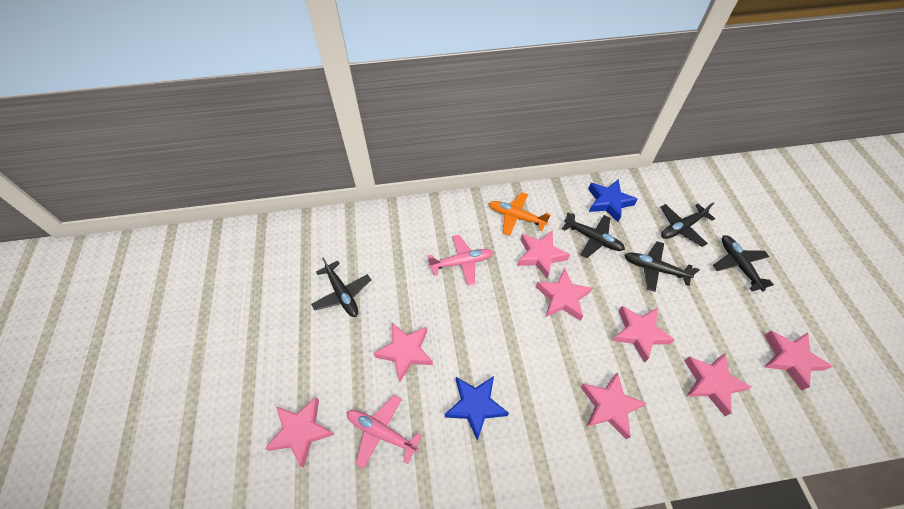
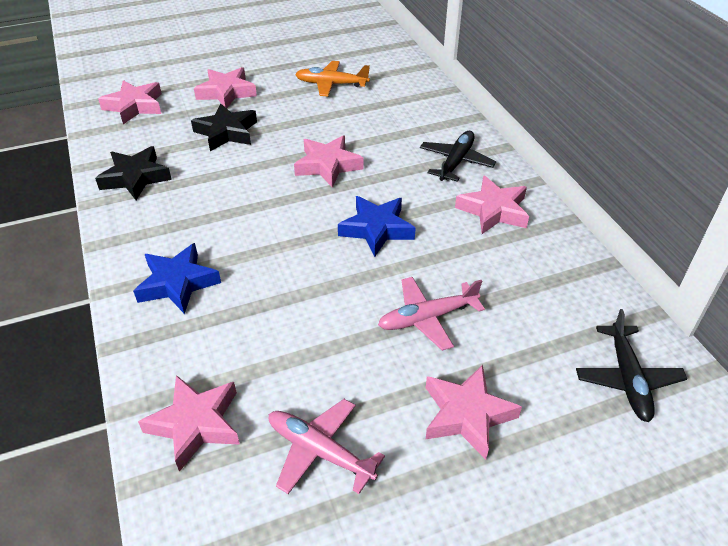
black plane: 5 -> 2
black star: 0 -> 2
pink star: 8 -> 6

